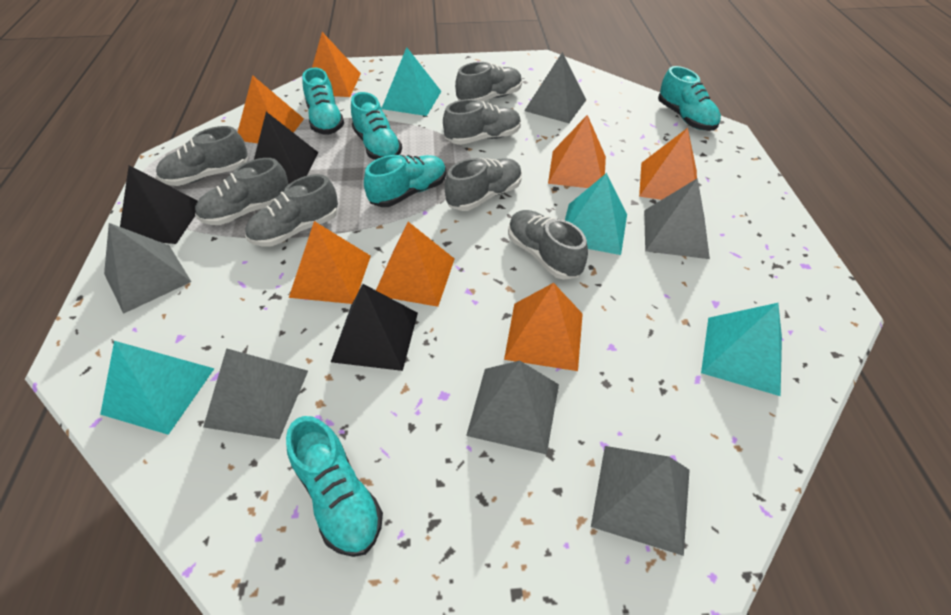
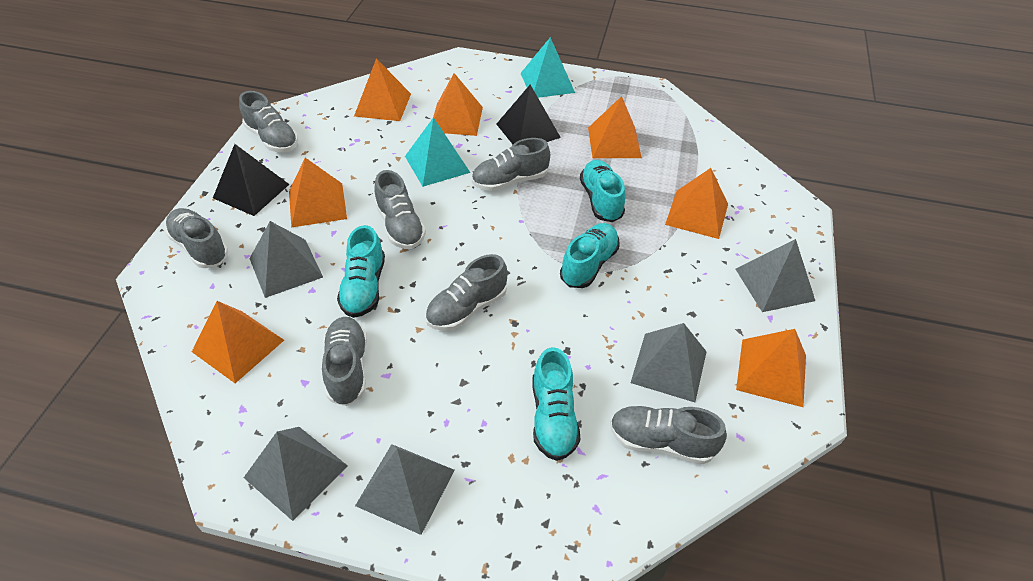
black pyramid: 3 -> 2
grey pyramid: 6 -> 5
turquoise pyramid: 4 -> 2
turquoise shoe: 5 -> 4

